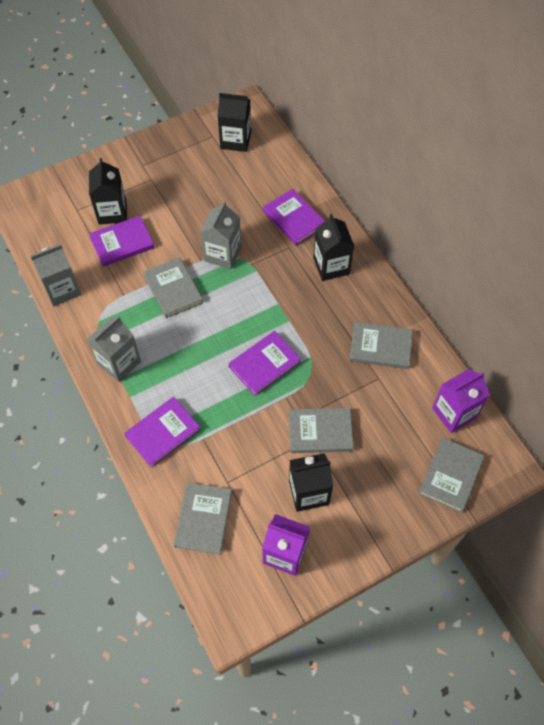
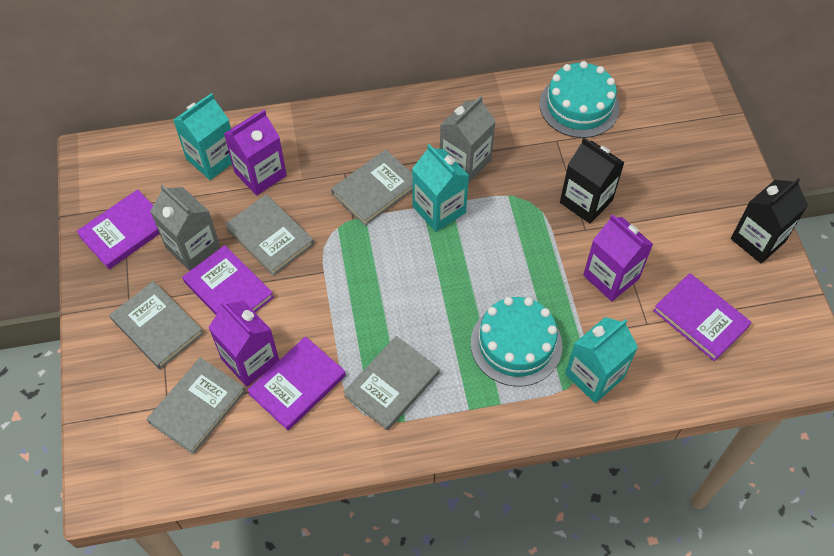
black carton: 4 -> 2
grey carton: 3 -> 2
purple carton: 2 -> 3
turquoise cake: 0 -> 2
turquoise carton: 0 -> 3

